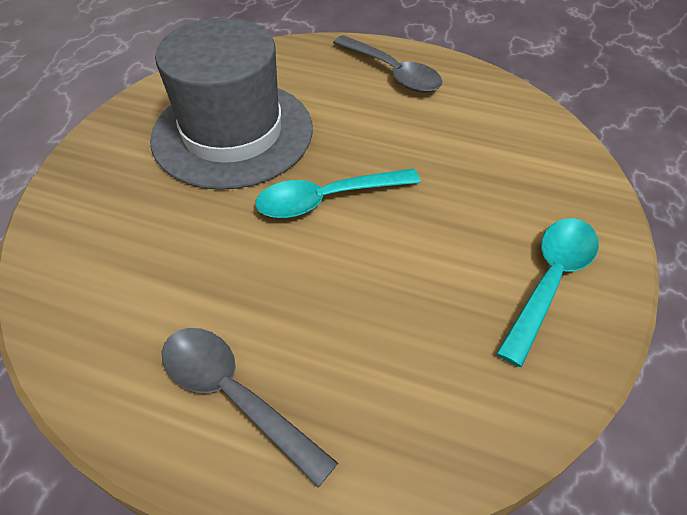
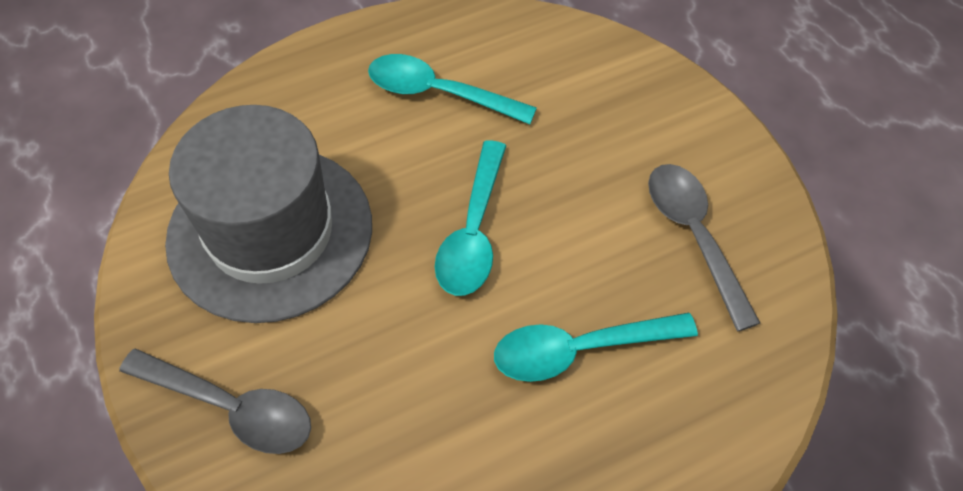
turquoise spoon: 2 -> 3

